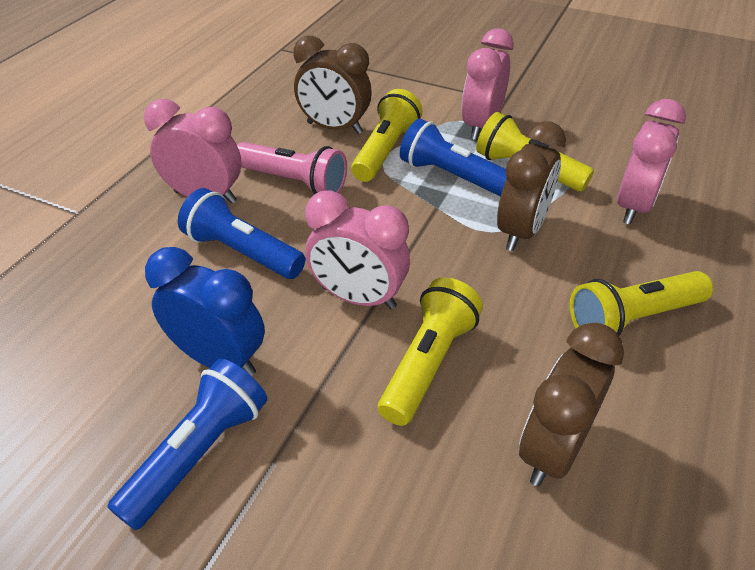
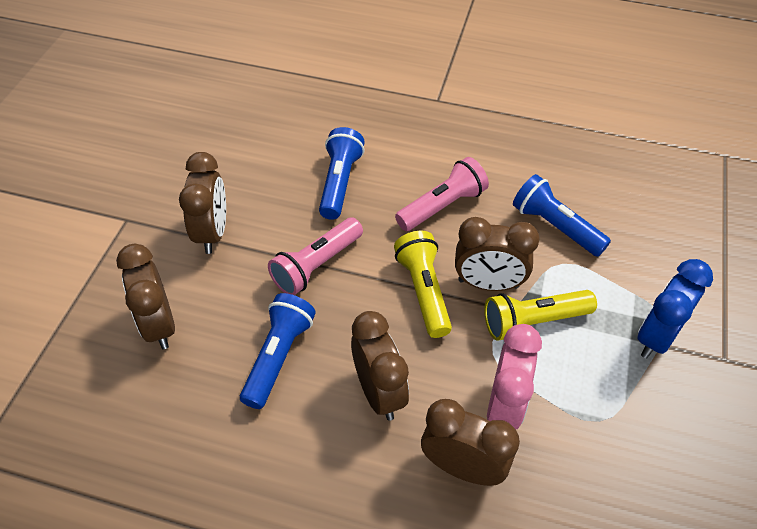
brown clock: 3 -> 5
pink clock: 4 -> 1
pink flashlight: 1 -> 2
yellow flashlight: 4 -> 2

